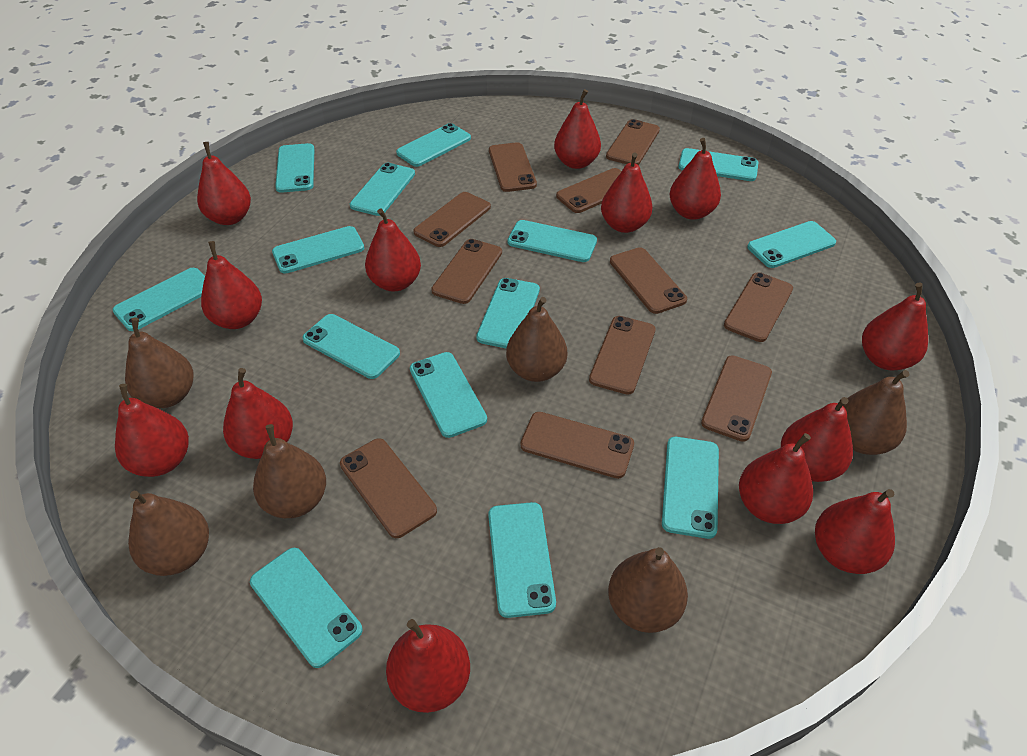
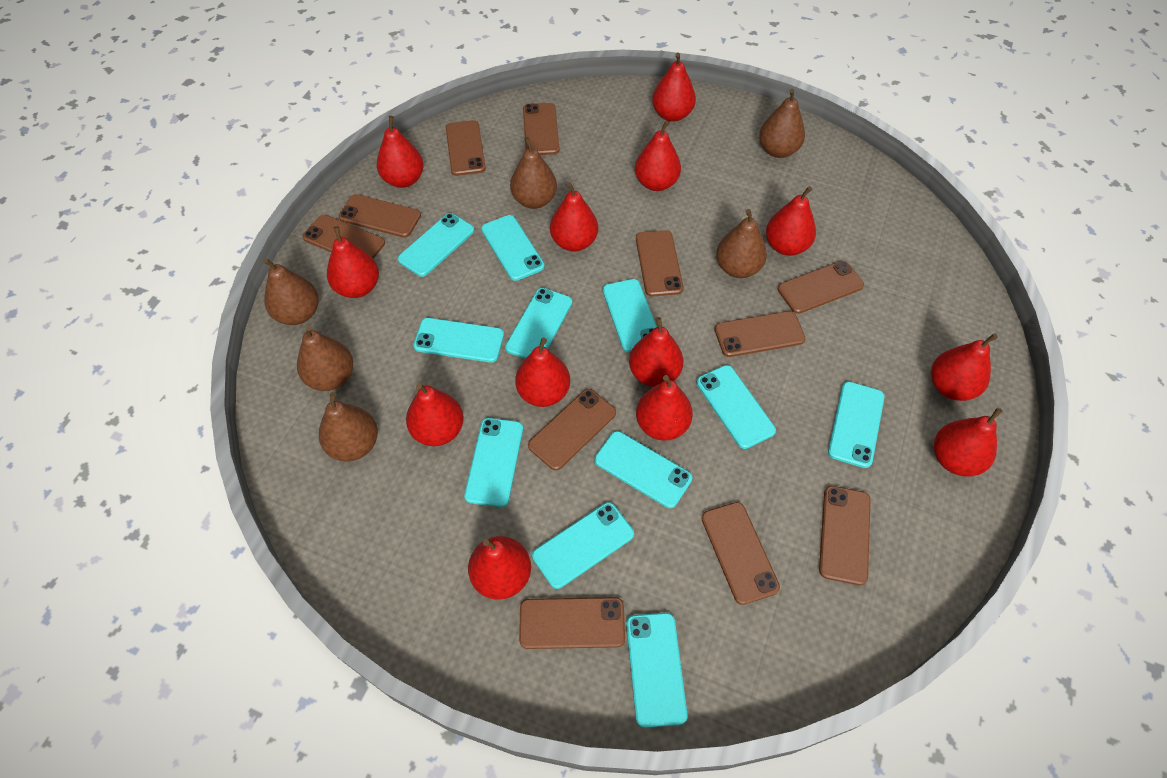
turquoise phone: 14 -> 11

